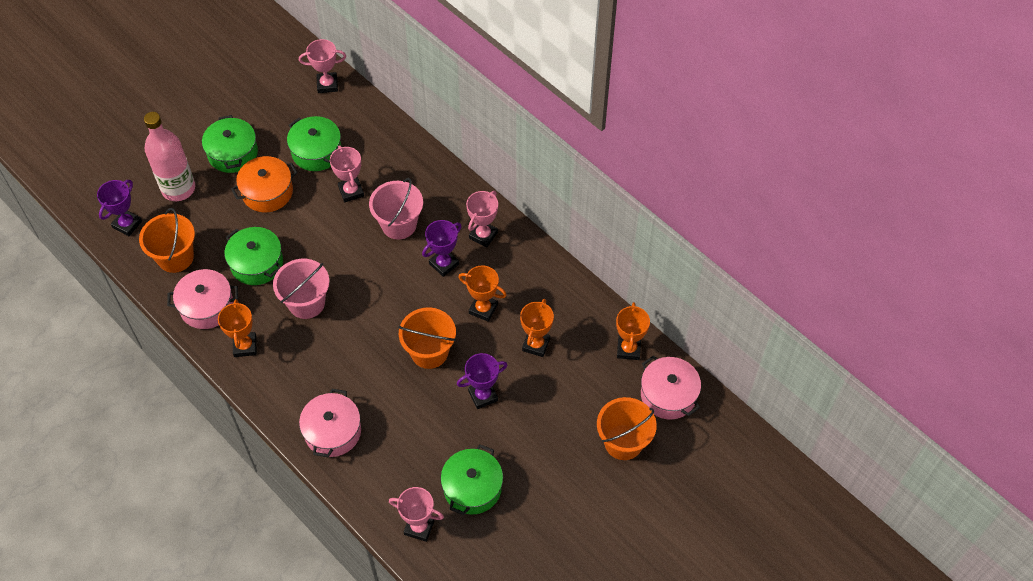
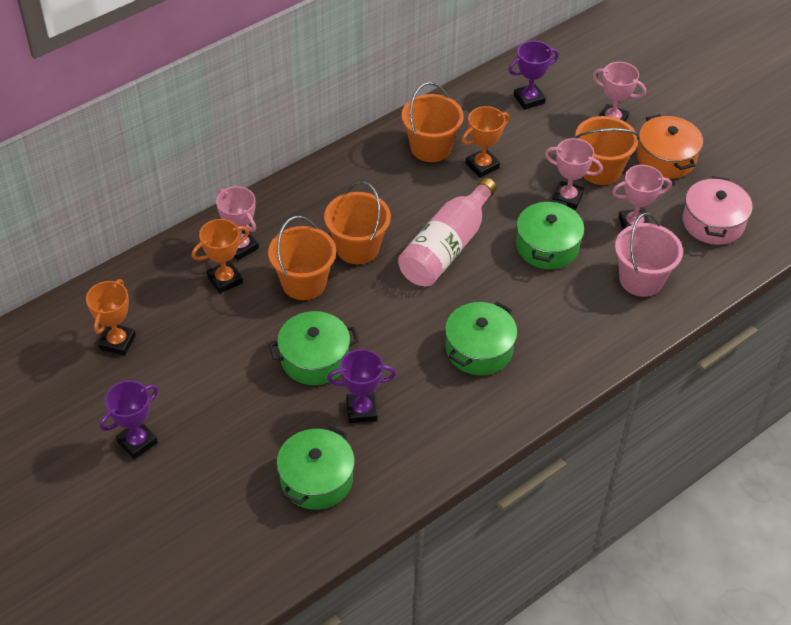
orange bucket: 3 -> 4
orange trophy: 4 -> 3
pink bucket: 2 -> 1
pink pot: 3 -> 1

